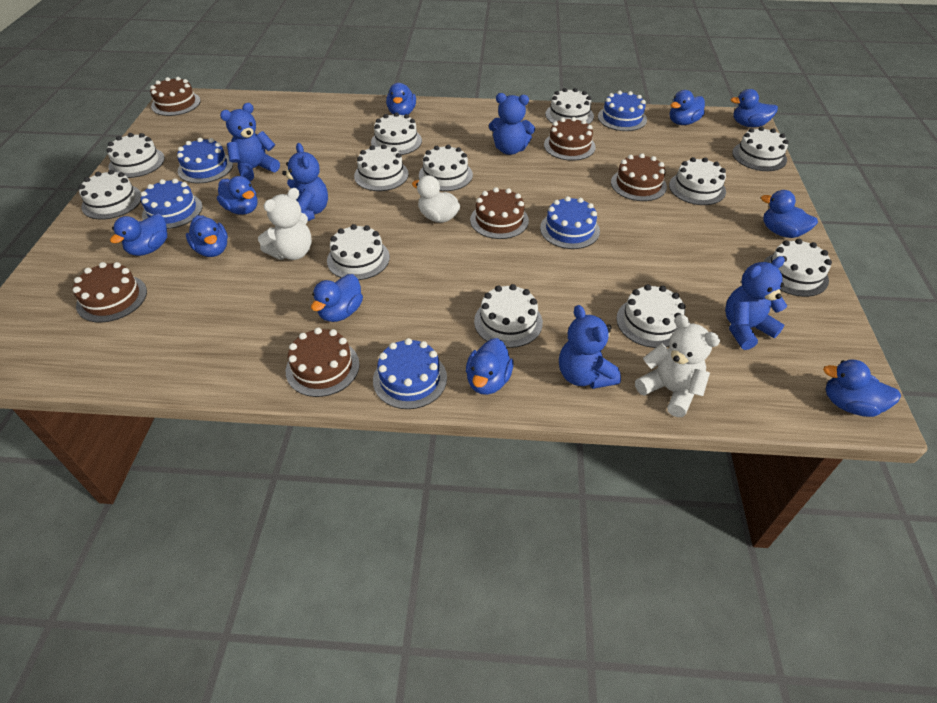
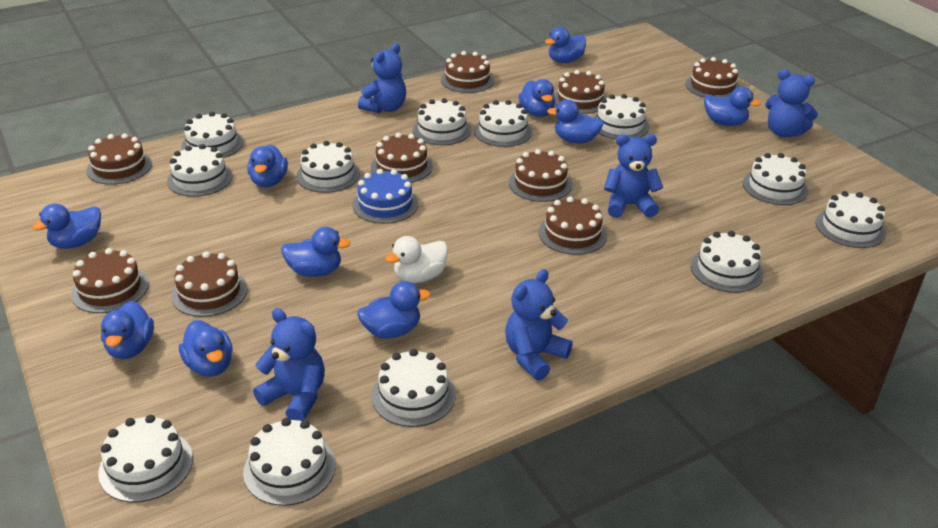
blue cake: 5 -> 1
brown cake: 6 -> 9
white teddy bear: 2 -> 0

